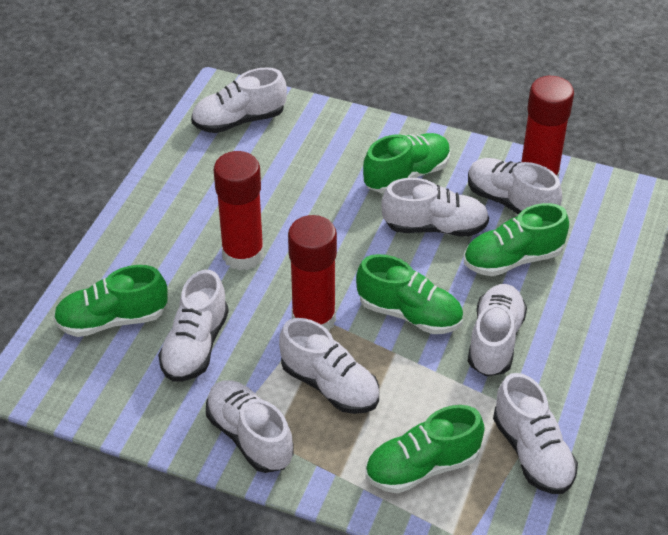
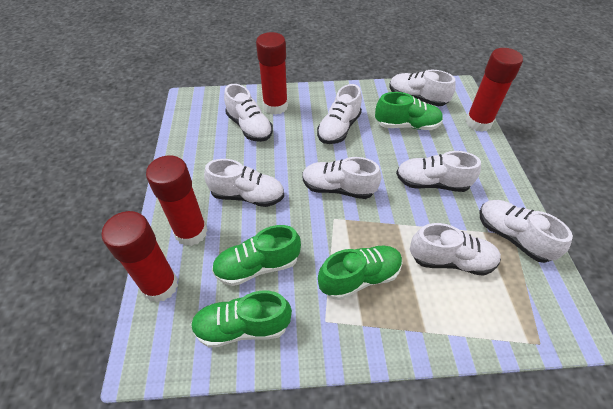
green shoe: 5 -> 4
red glue stick: 3 -> 4

